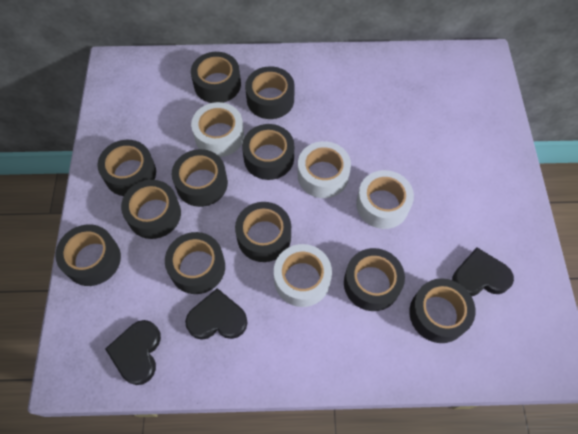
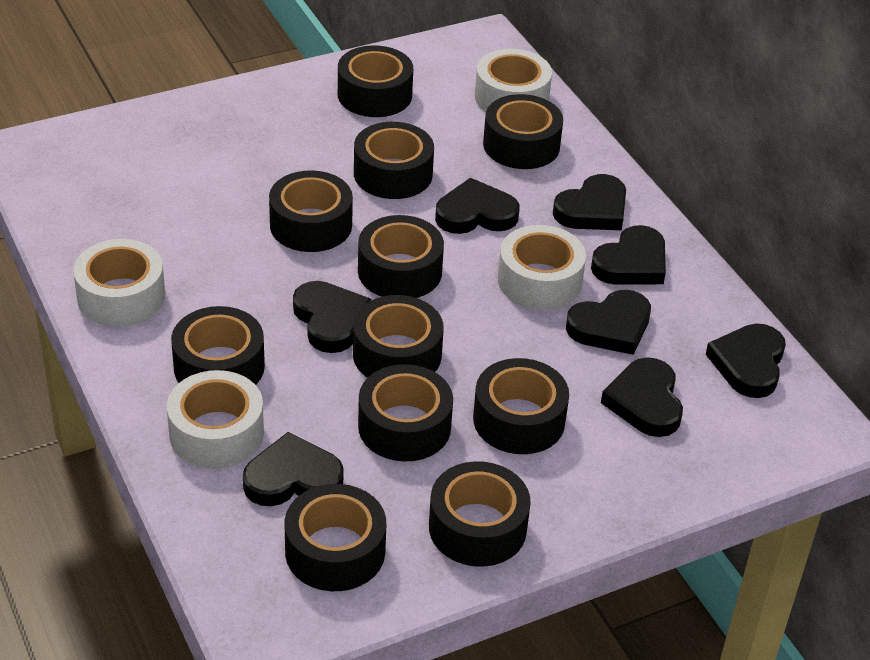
black heart: 3 -> 8

